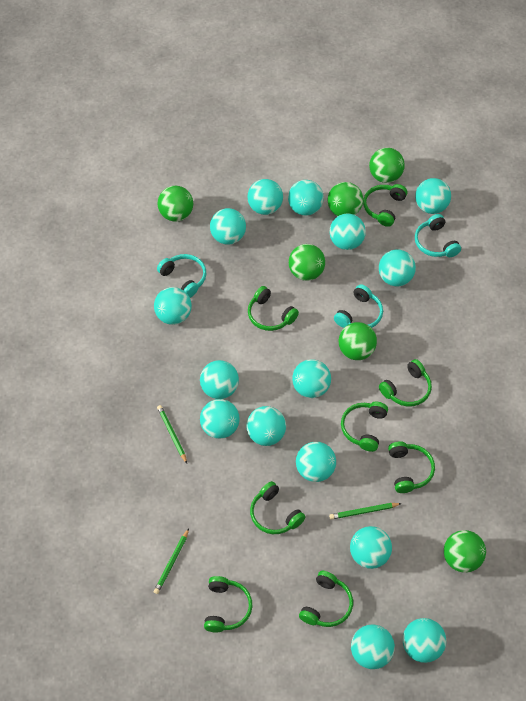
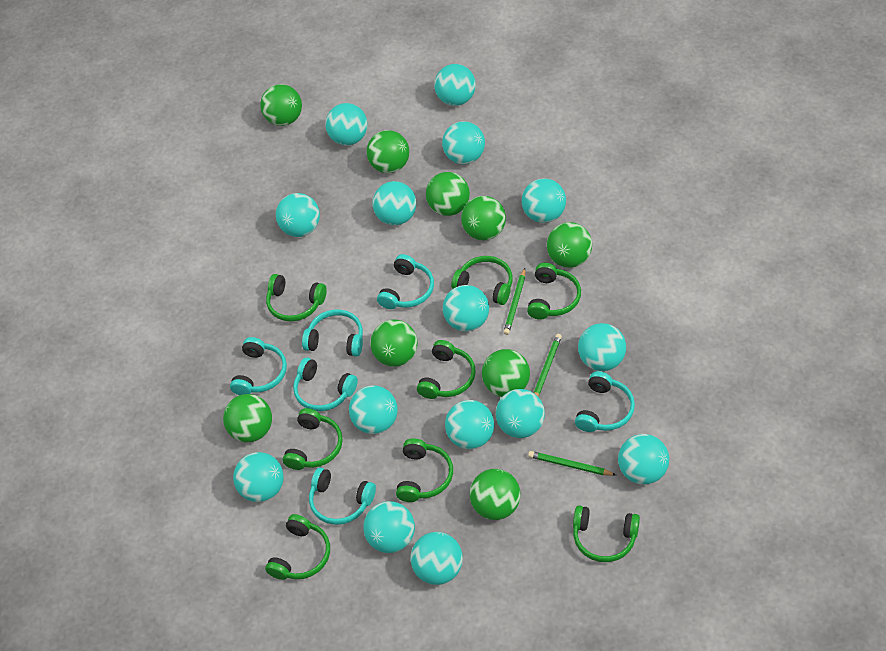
green ball: 6 -> 9
turquoise headphones: 3 -> 6

